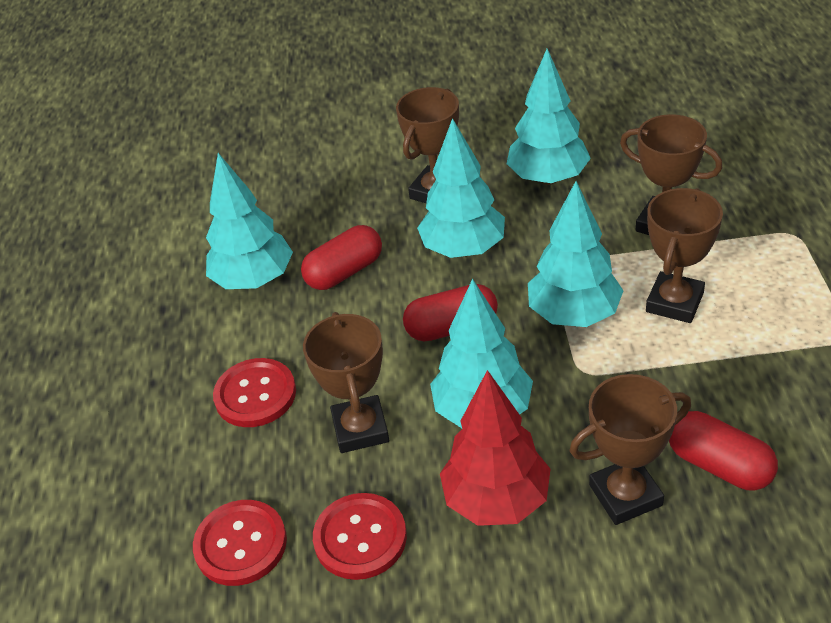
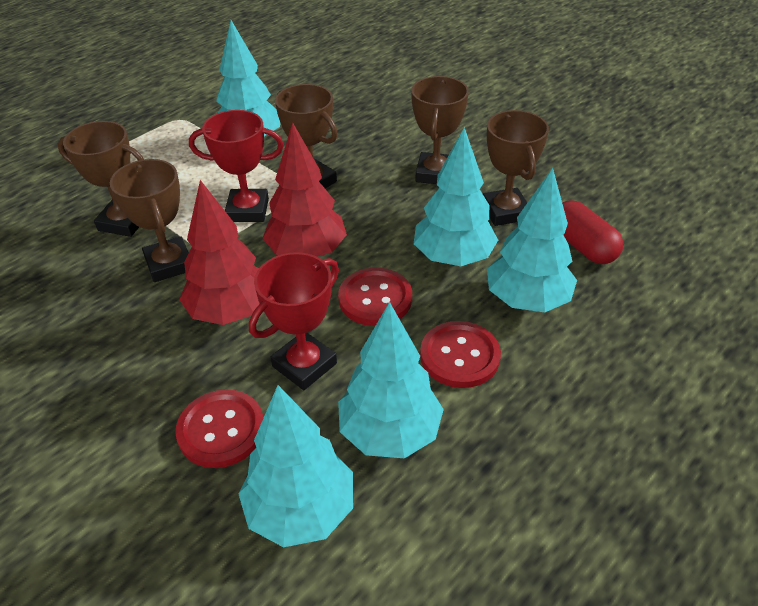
red capsule: 3 -> 1
red tree: 1 -> 2
red trophy: 0 -> 2

